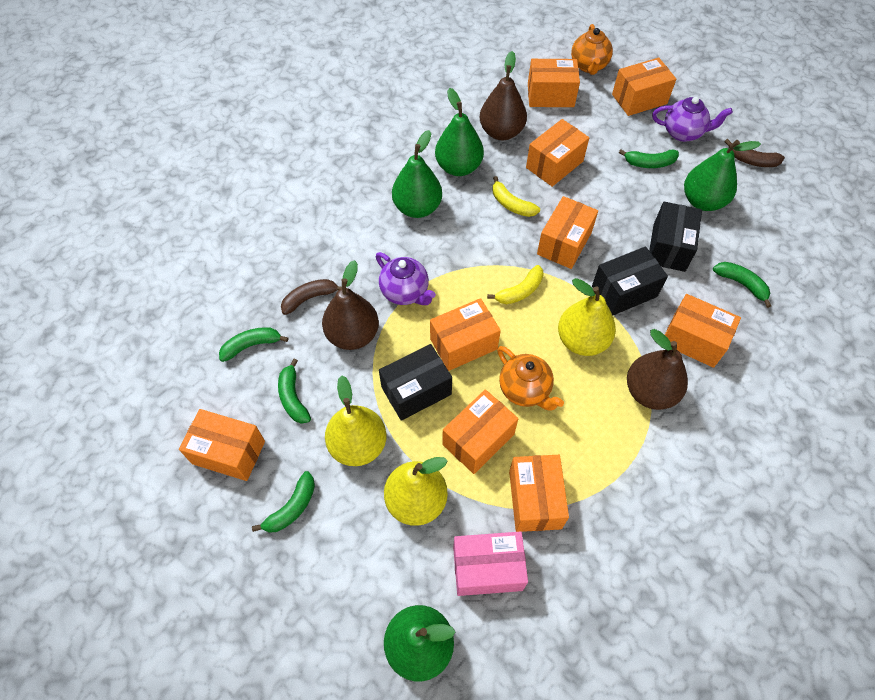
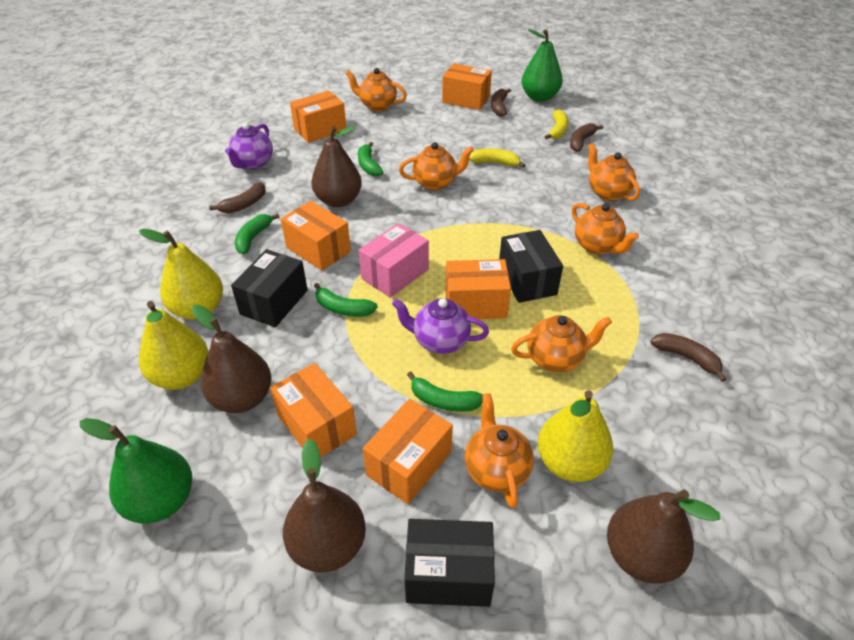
brown banana: 2 -> 4
brown pear: 3 -> 4
green banana: 5 -> 4
green pear: 4 -> 2
orange box: 9 -> 6
orange teapot: 2 -> 6

